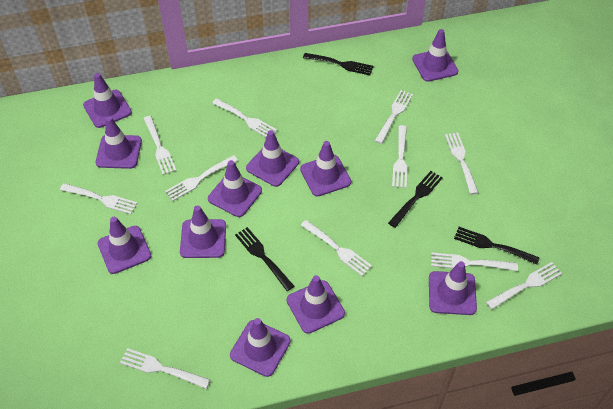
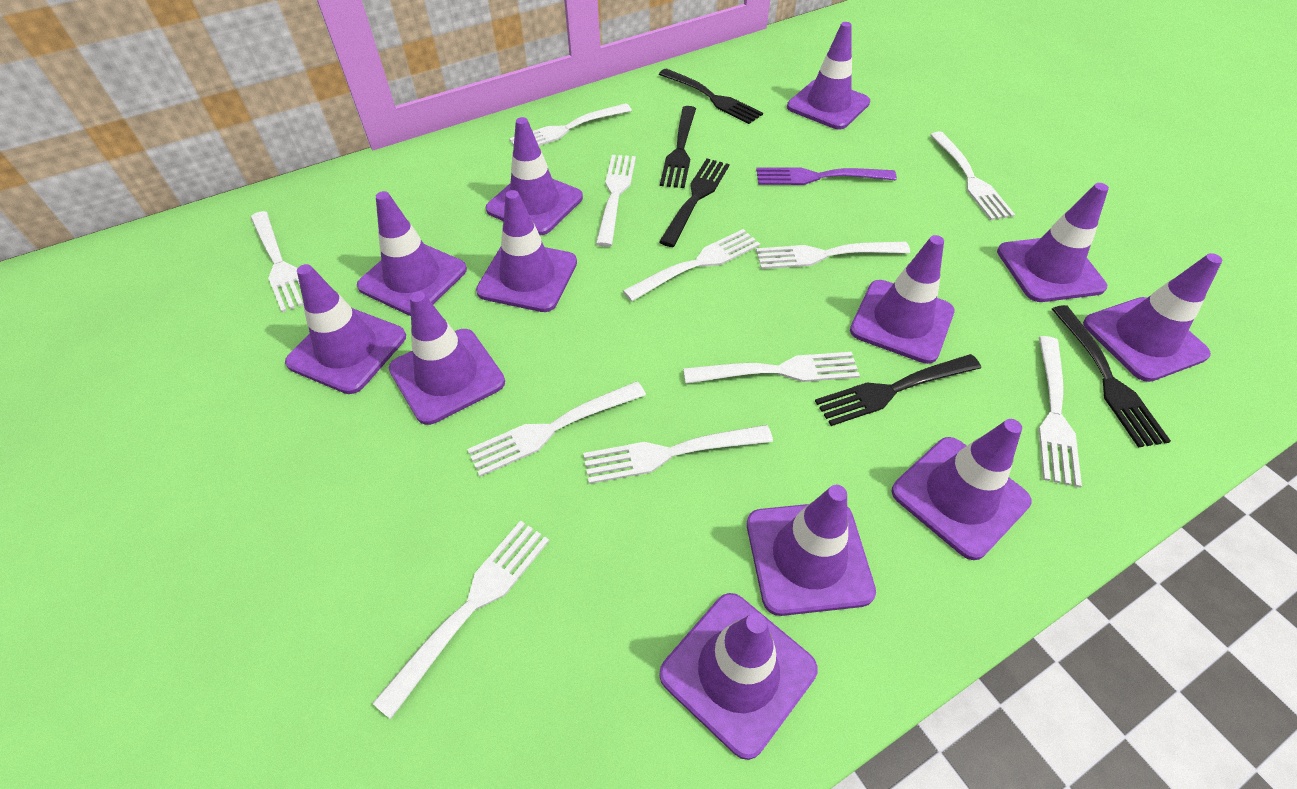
black fork: 4 -> 5
purple fork: 0 -> 1
purple traffic cone: 11 -> 12

